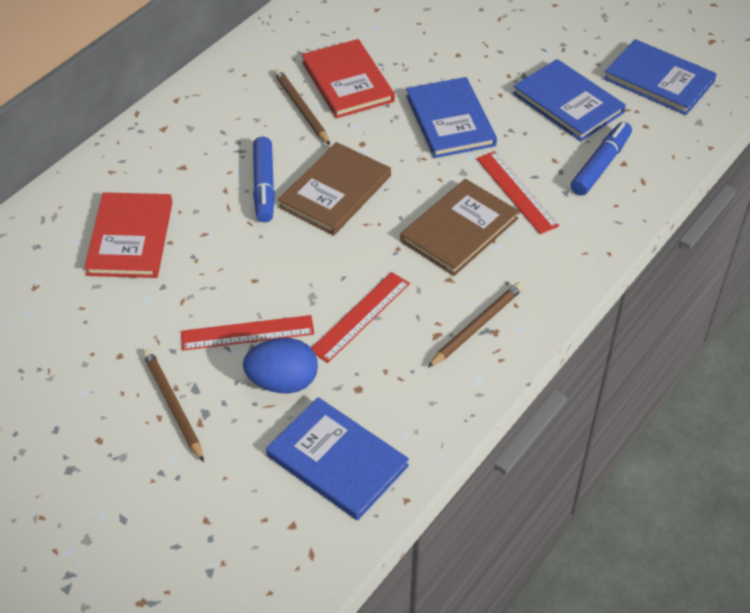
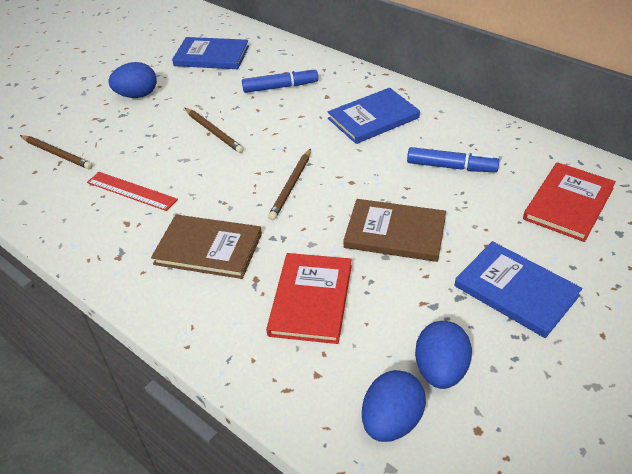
blue book: 4 -> 3
blue egg: 1 -> 3
red ruler: 3 -> 1

